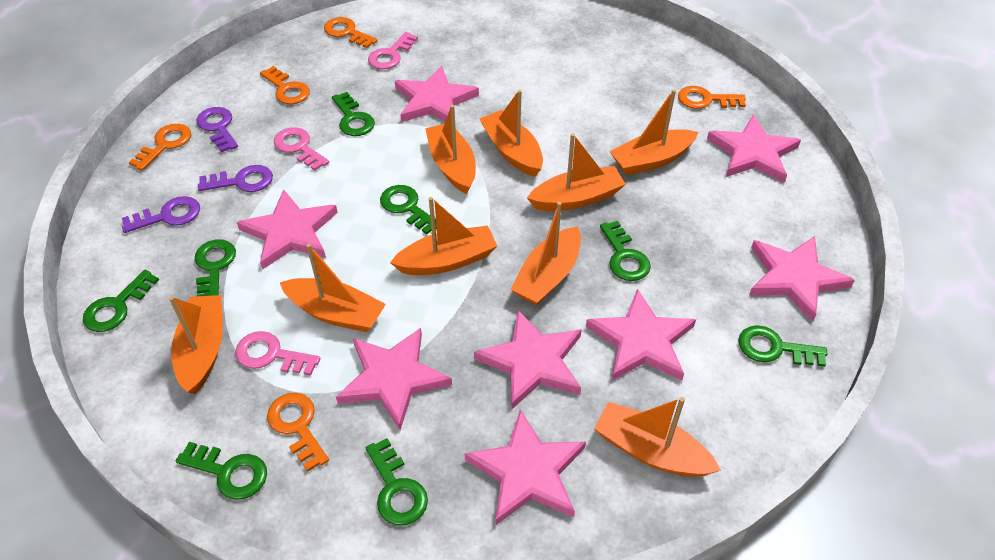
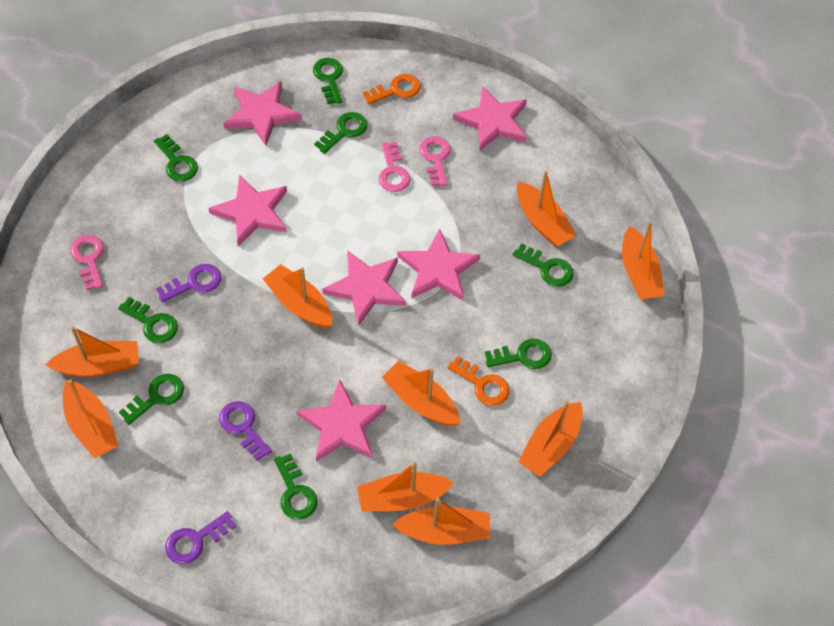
orange key: 5 -> 2
pink star: 8 -> 6

